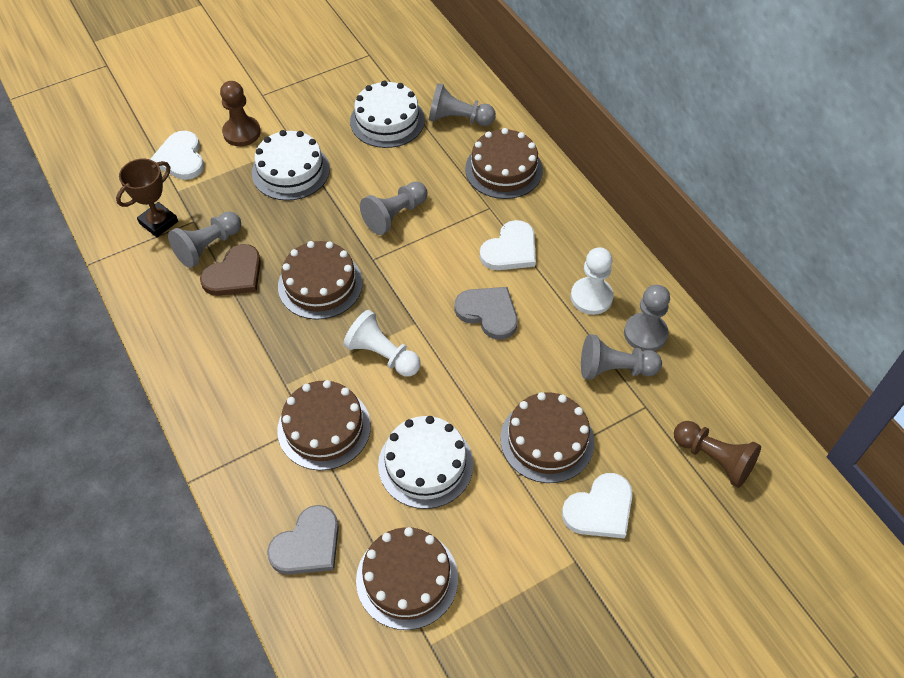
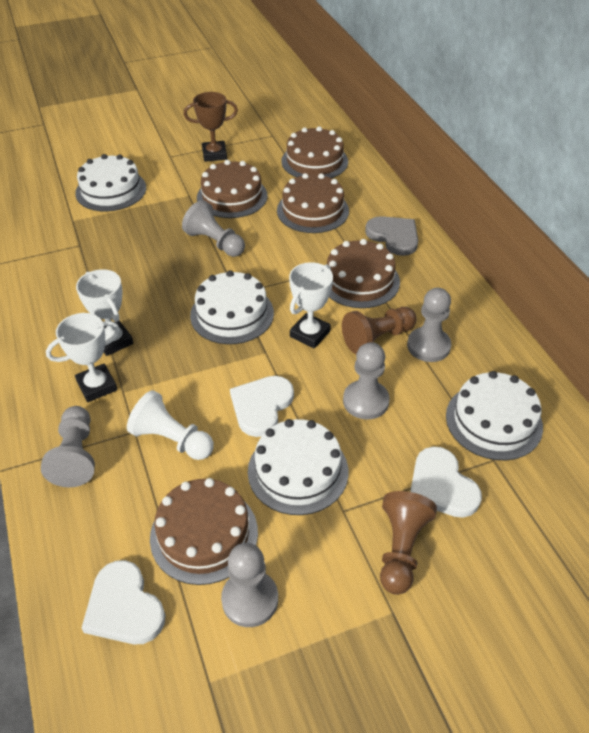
brown heart: 1 -> 0
grey heart: 2 -> 1
white cake: 3 -> 4
white pawn: 2 -> 1
white trophy: 0 -> 3

